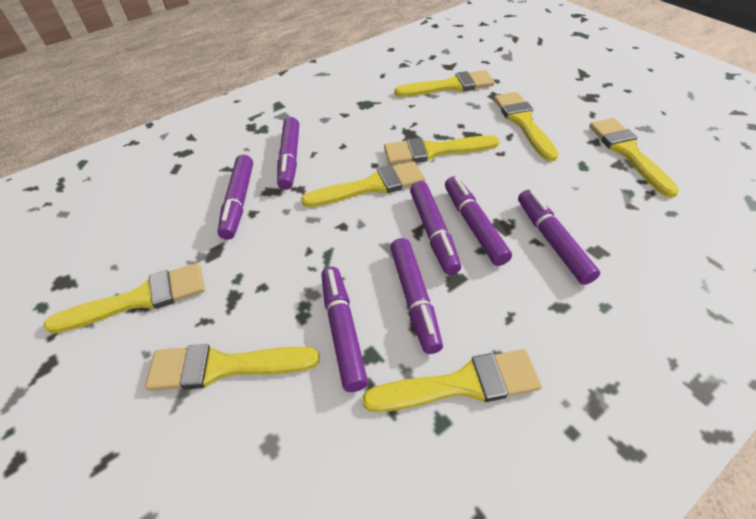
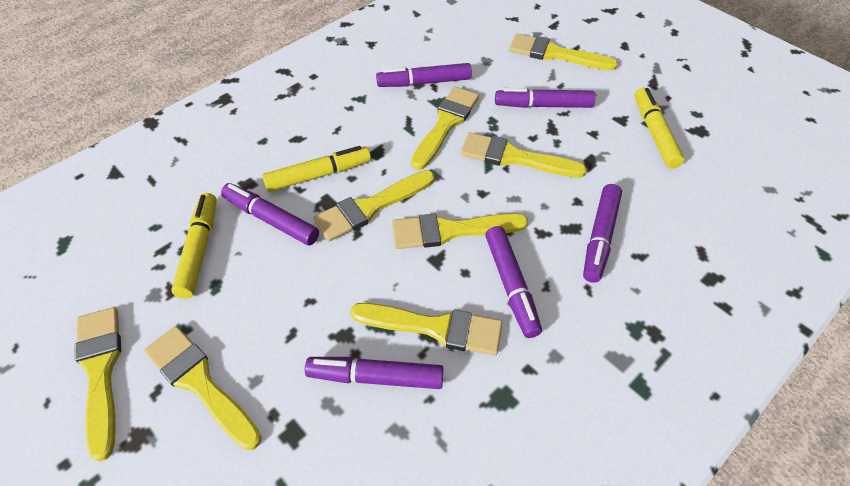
purple marker: 7 -> 6
yellow marker: 0 -> 3

